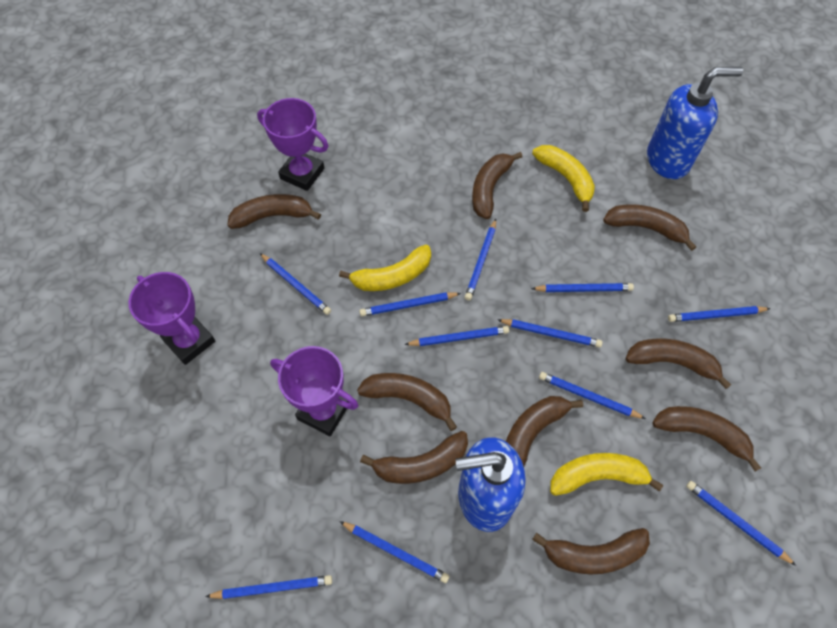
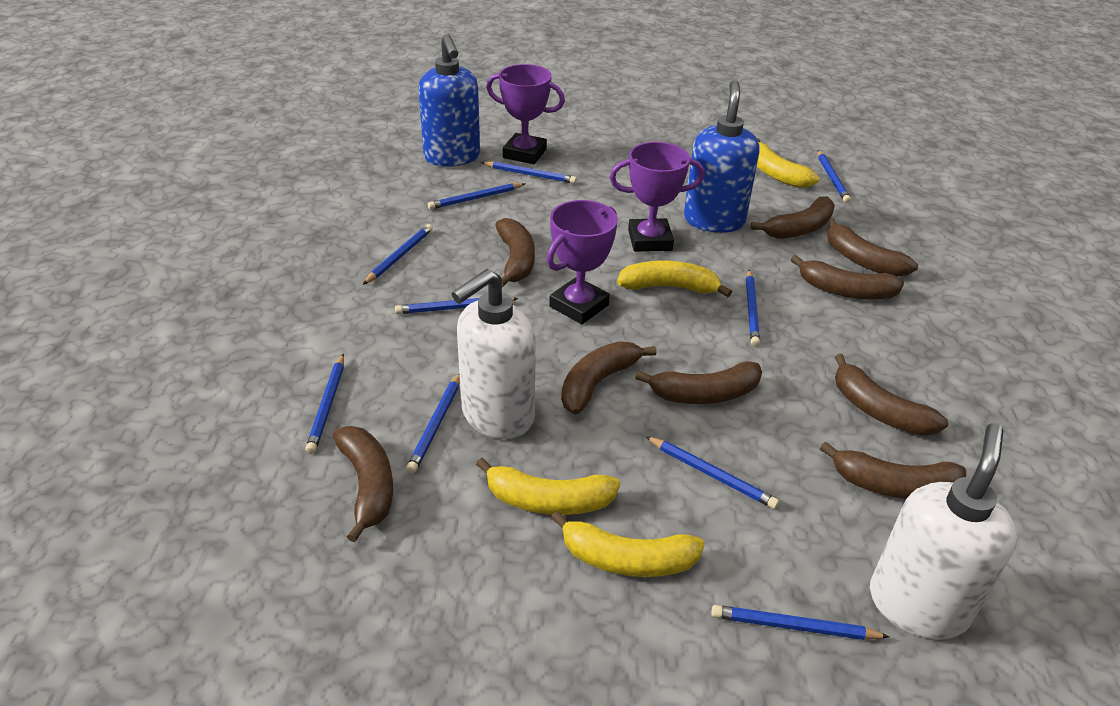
blue pencil: 11 -> 10
white soap dispenser: 0 -> 2
yellow banana: 3 -> 4

